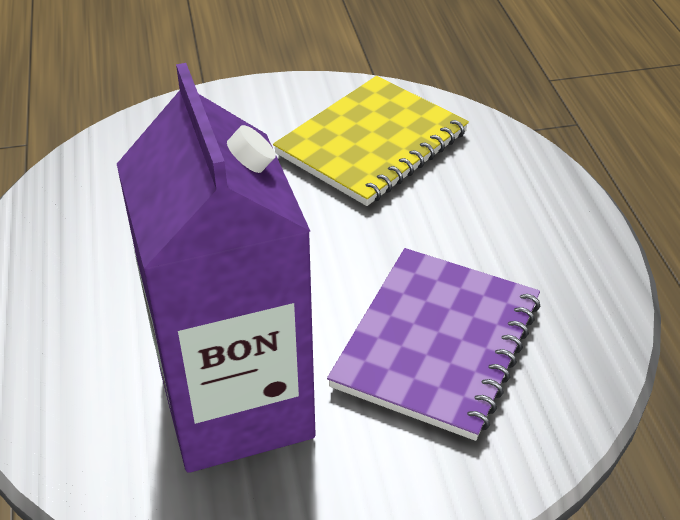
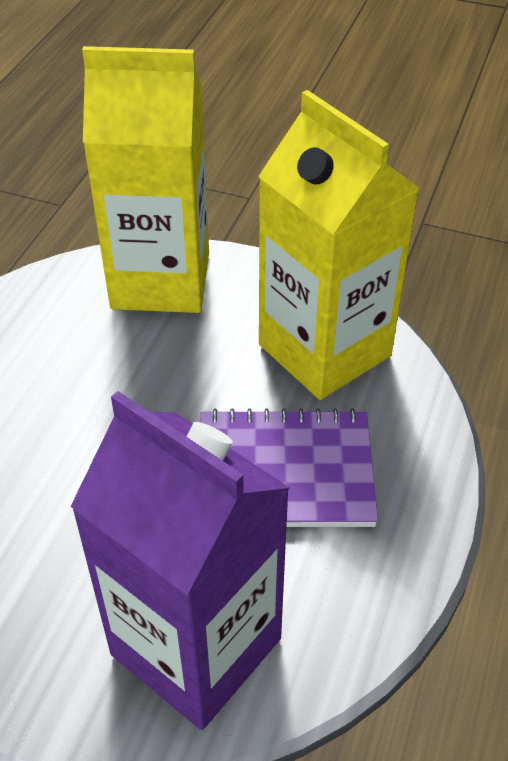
yellow carton: 0 -> 2
yellow notebook: 1 -> 0

